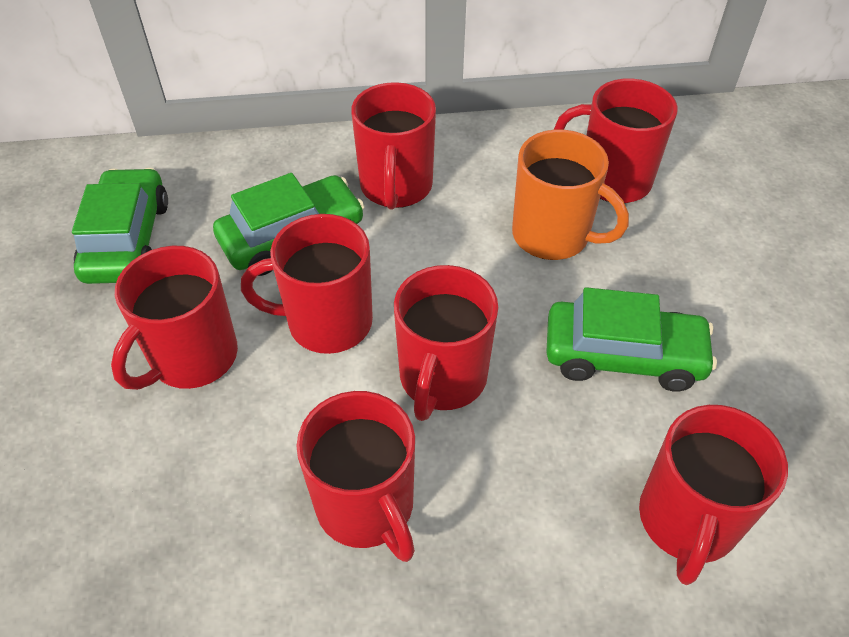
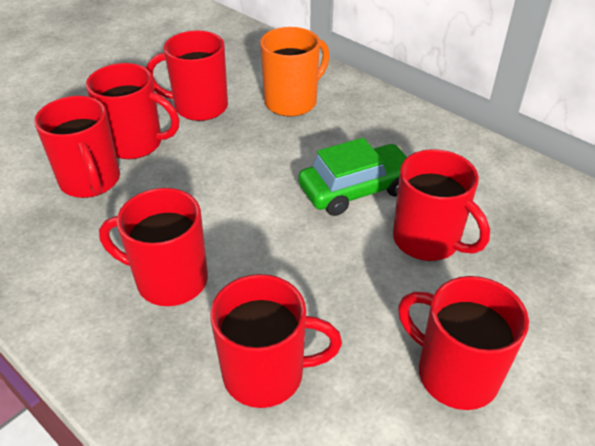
green car: 3 -> 1

